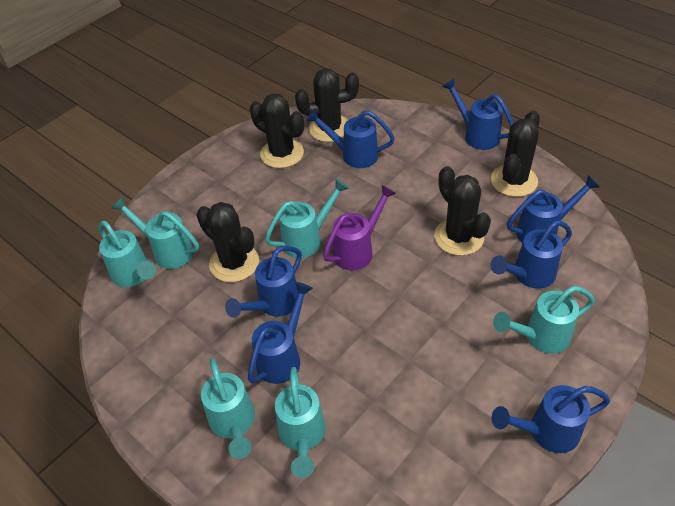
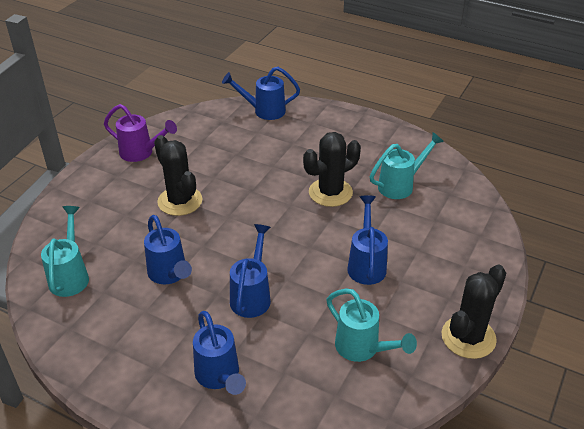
black cactus: 5 -> 3
blue watering can: 7 -> 5
turquoise watering can: 6 -> 3

